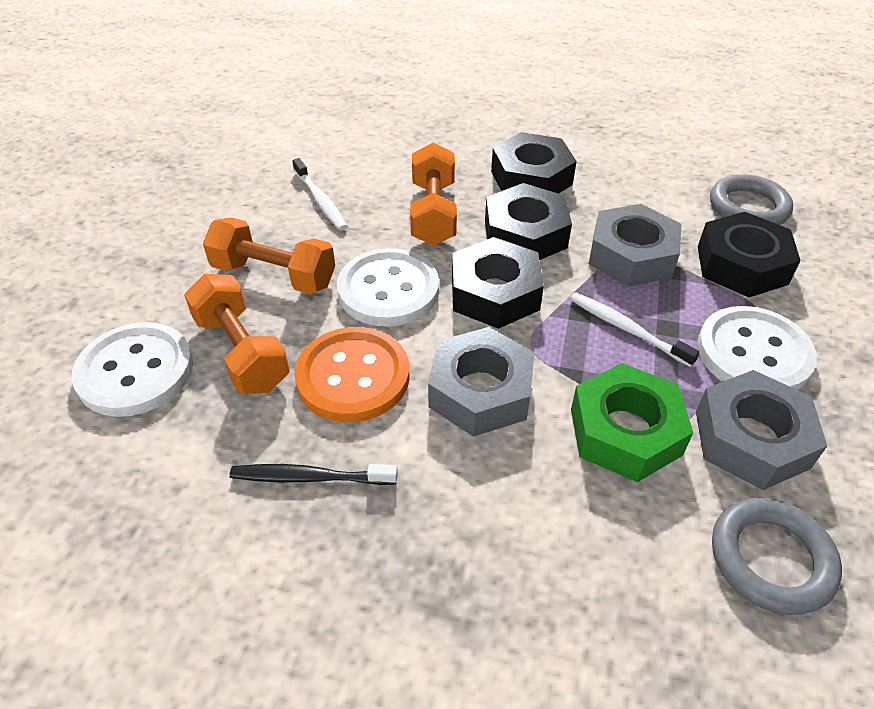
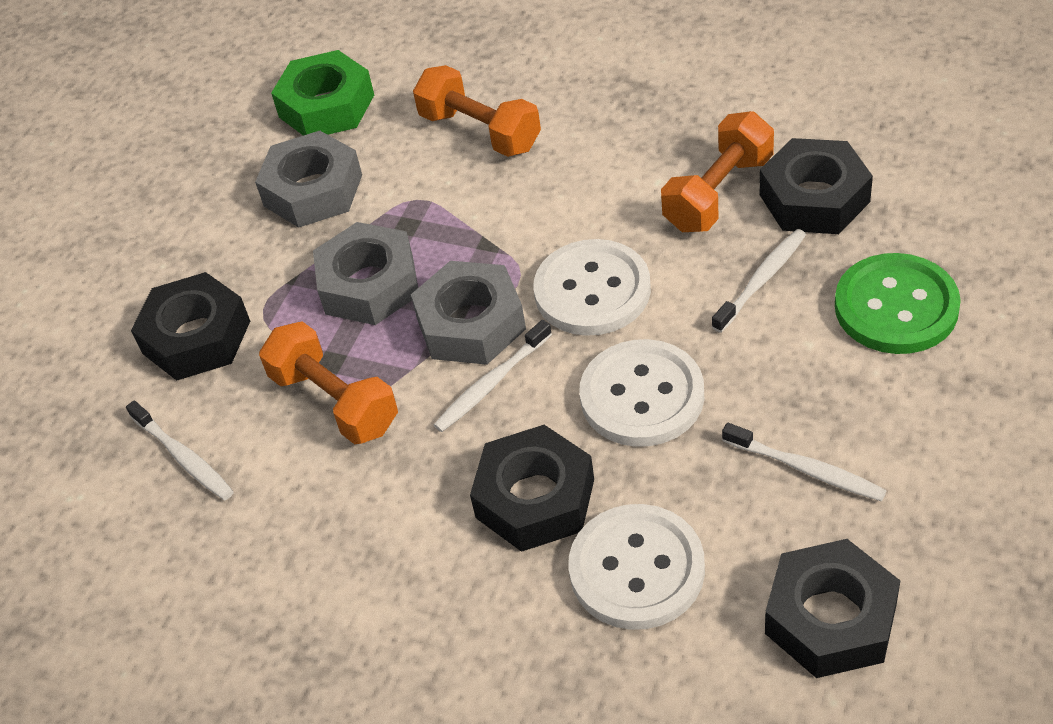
black toothbrush: 1 -> 0
green button: 0 -> 1
grey ring: 2 -> 0
orange button: 1 -> 0
white toothbrush: 2 -> 4

